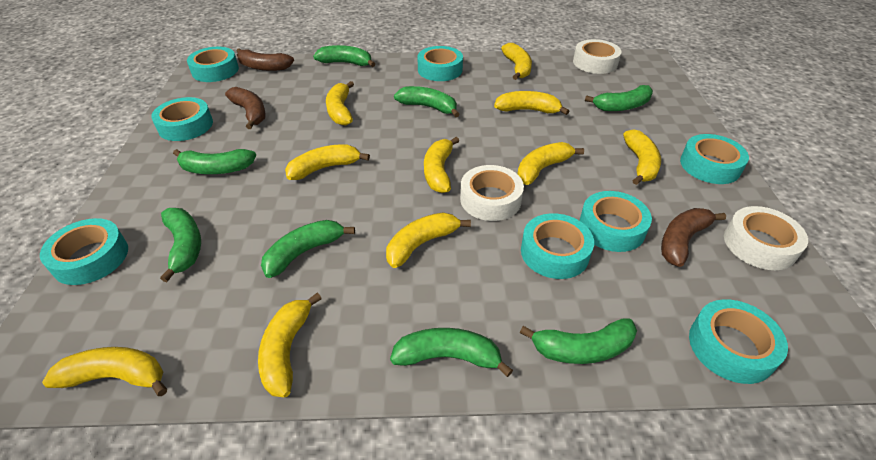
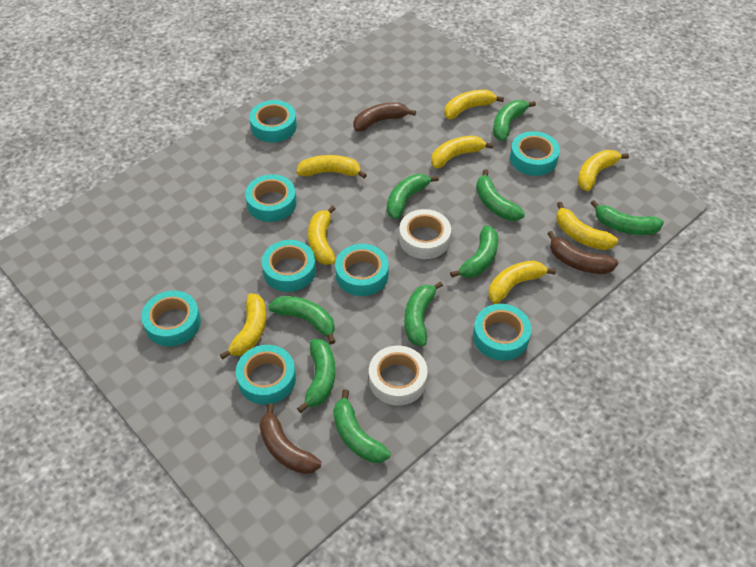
green banana: 8 -> 9
white tape: 3 -> 2
yellow banana: 10 -> 8

